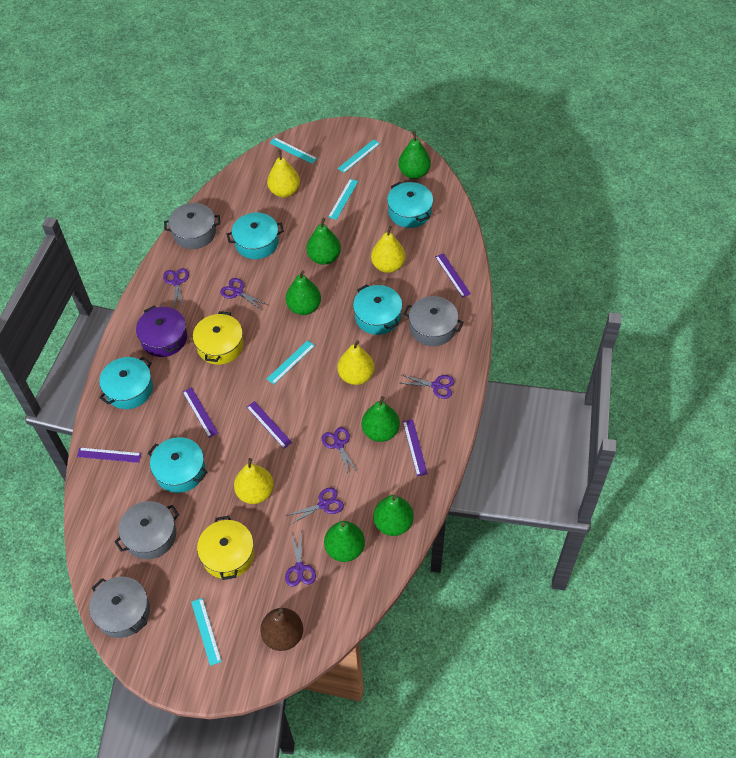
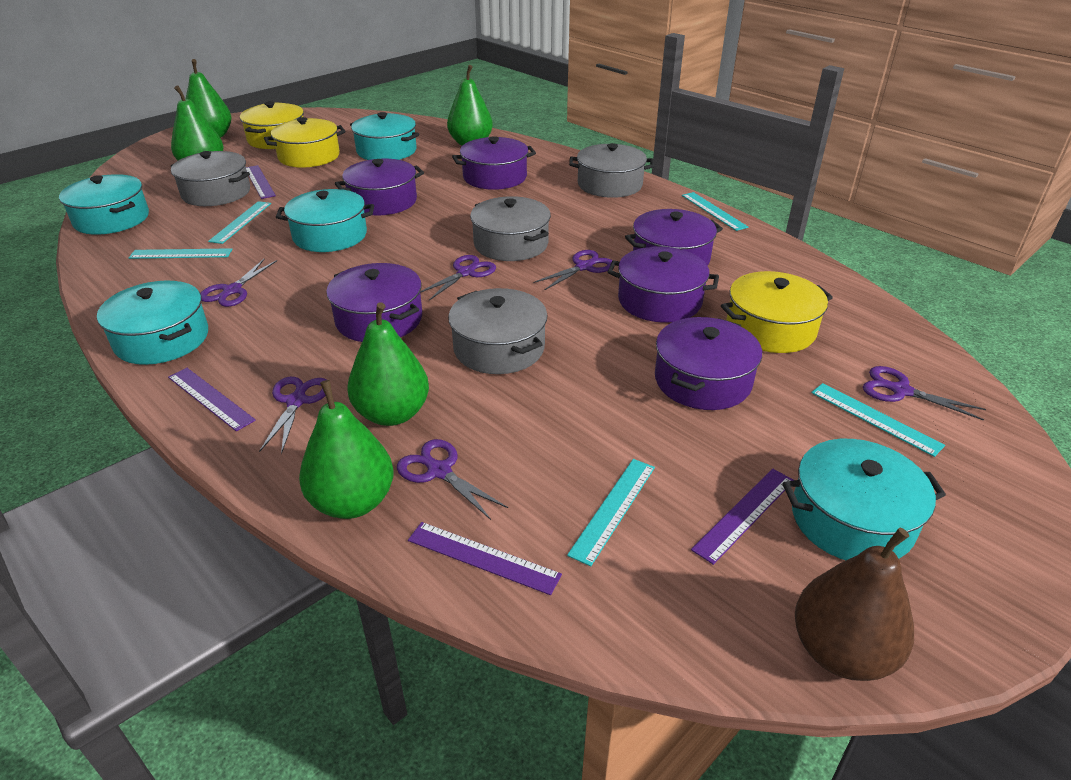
green pear: 6 -> 5
purple pot: 1 -> 6
purple ruler: 5 -> 4
yellow pear: 4 -> 0
yellow pot: 2 -> 3

